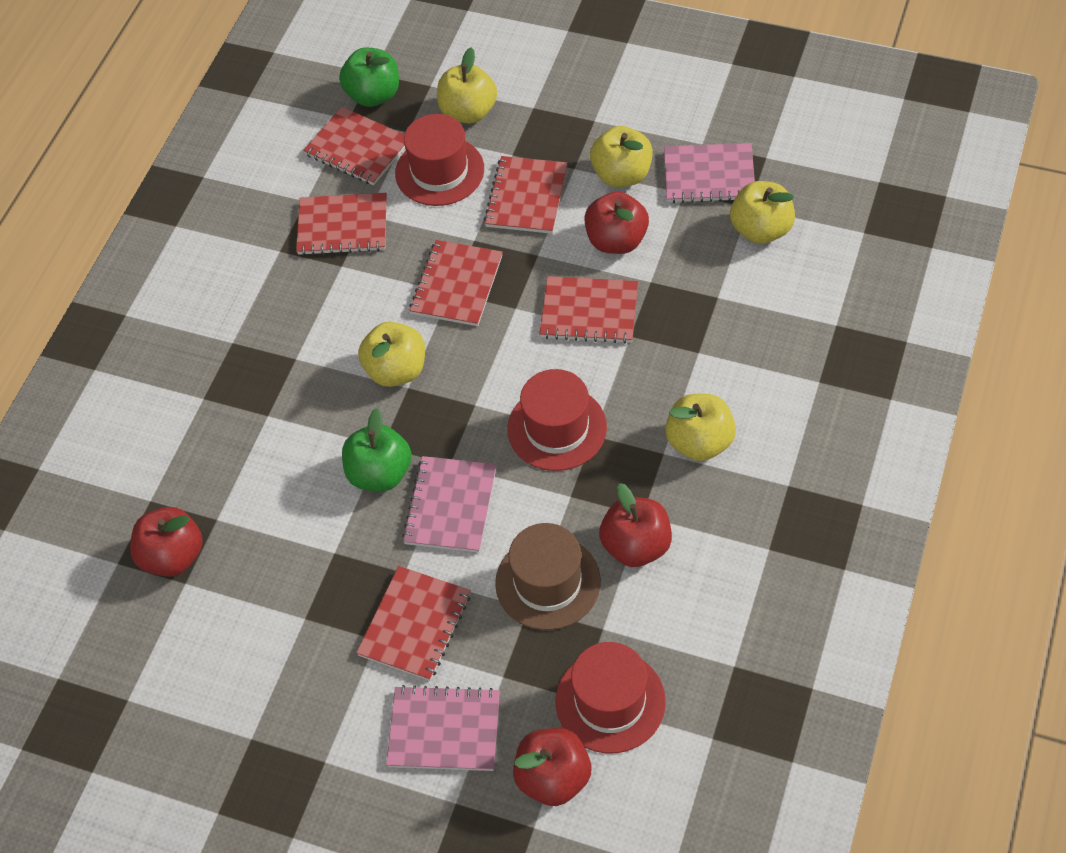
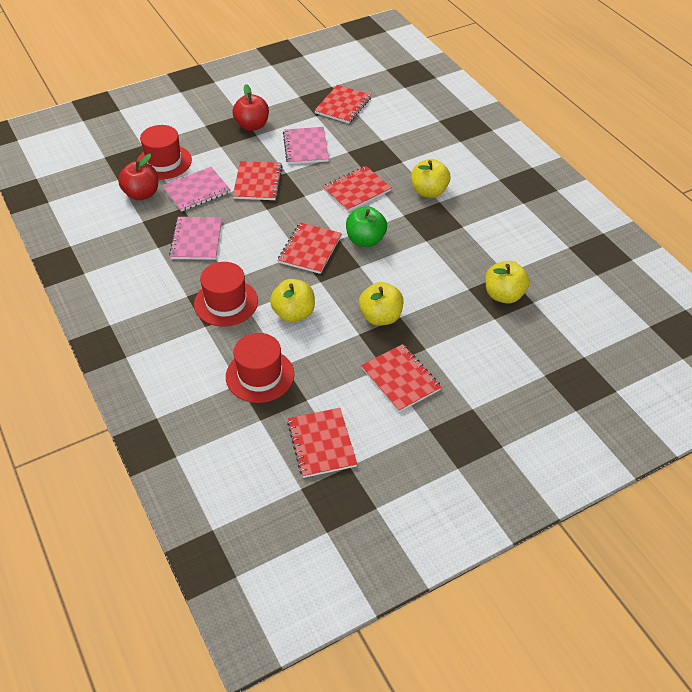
brown hat: 1 -> 0
green apple: 2 -> 1
red apple: 4 -> 2
yellow apple: 5 -> 4

